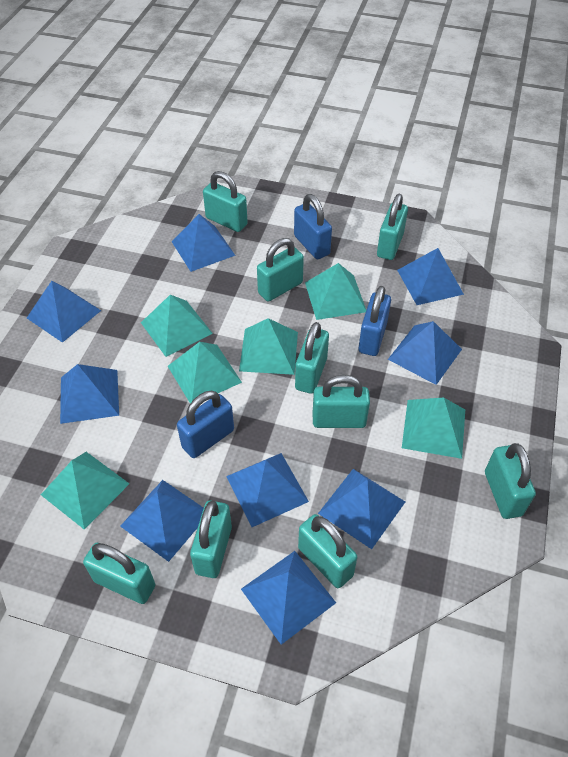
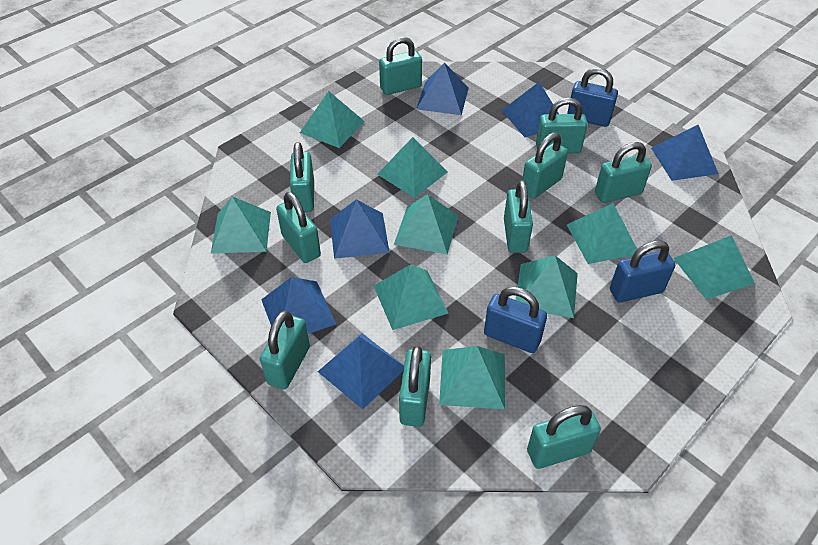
blue pyramid: 9 -> 6
turquoise padlock: 9 -> 10
turquoise pyramid: 6 -> 9

